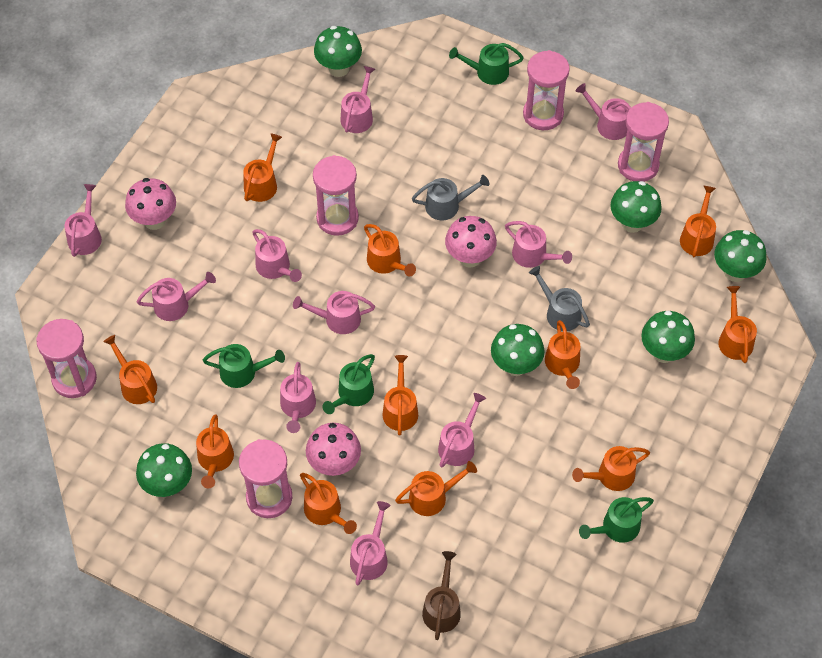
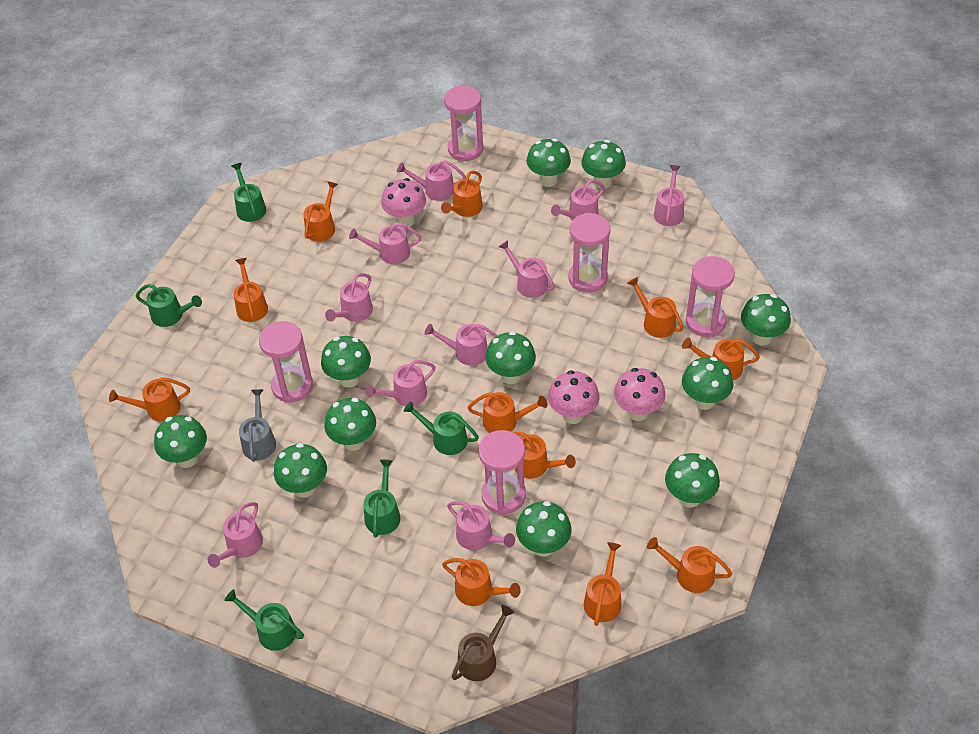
green mushroom: 6 -> 11
green watering can: 4 -> 5
grey watering can: 2 -> 1

